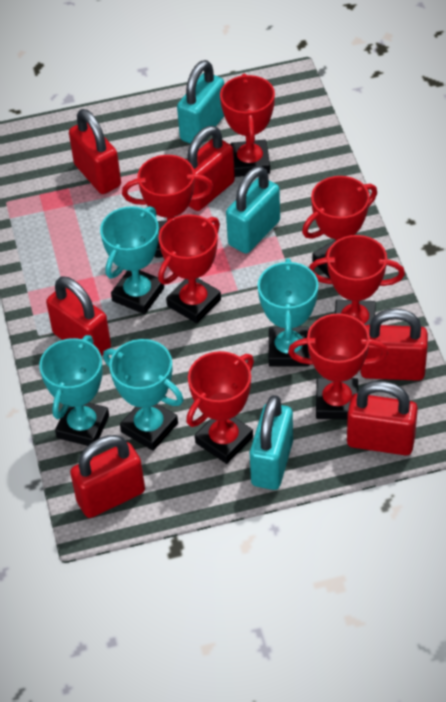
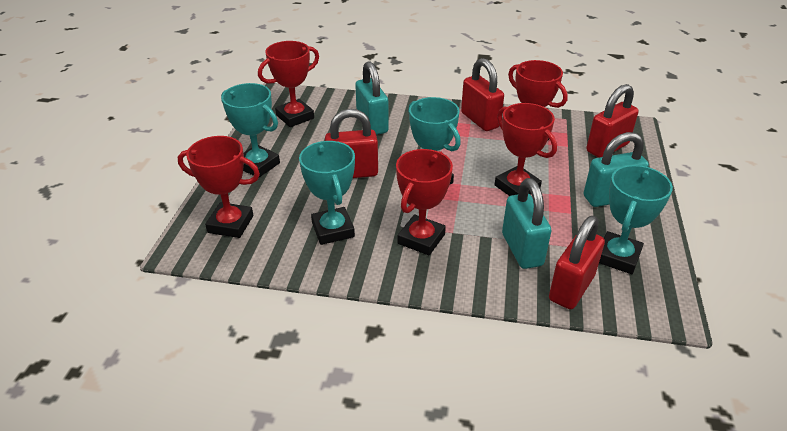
red padlock: 6 -> 4
red trophy: 7 -> 5

